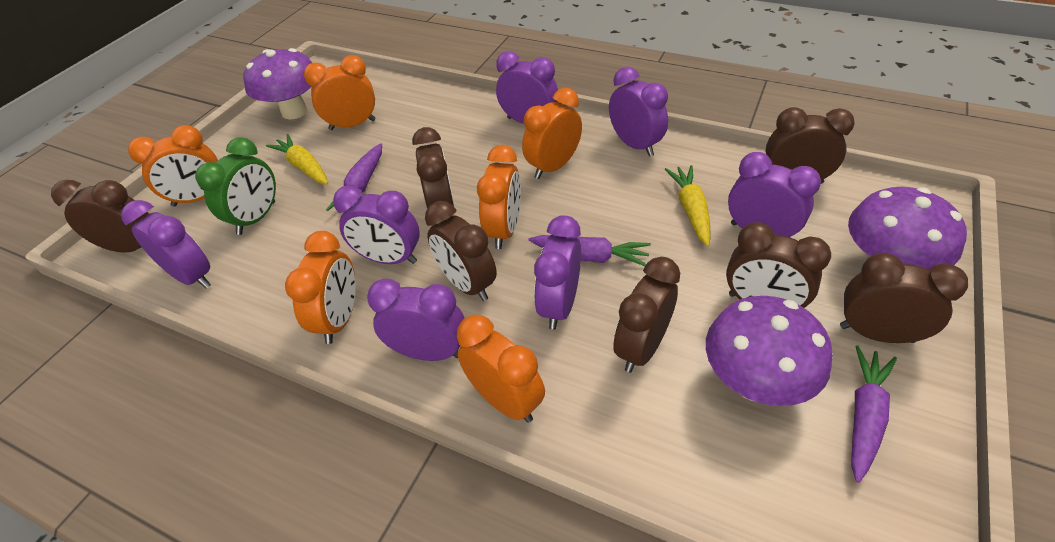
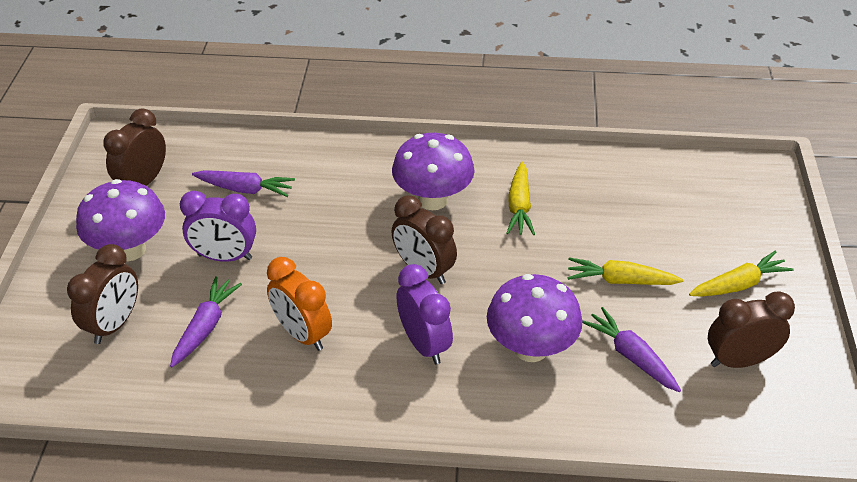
brown clock: 7 -> 4
green clock: 1 -> 0
orange clock: 6 -> 1
purple clock: 7 -> 2
yellow carrot: 2 -> 3

